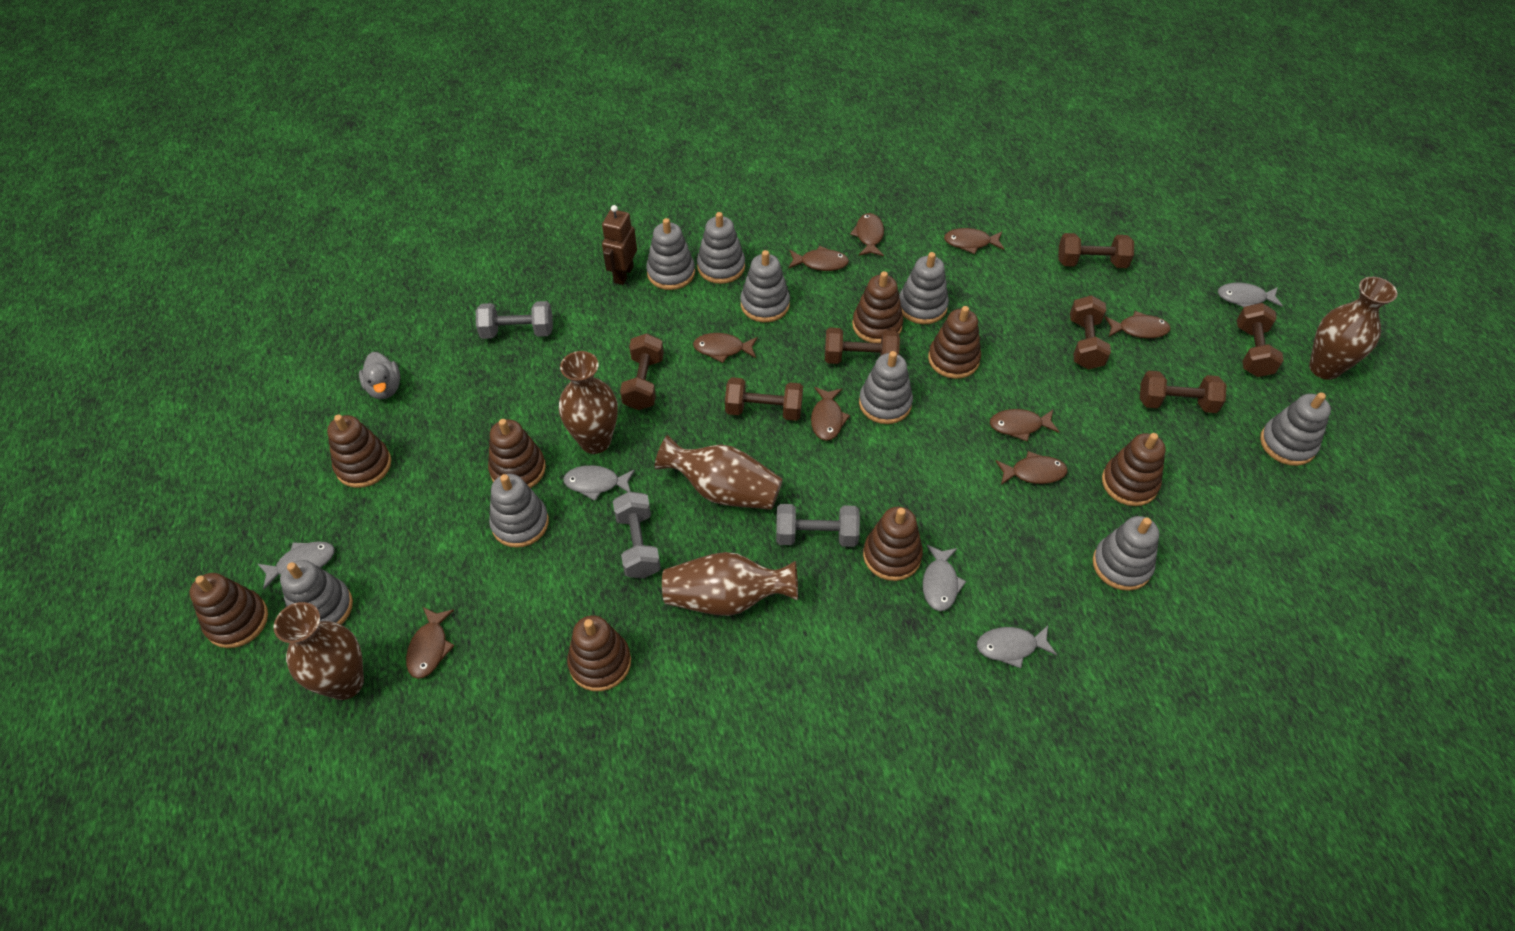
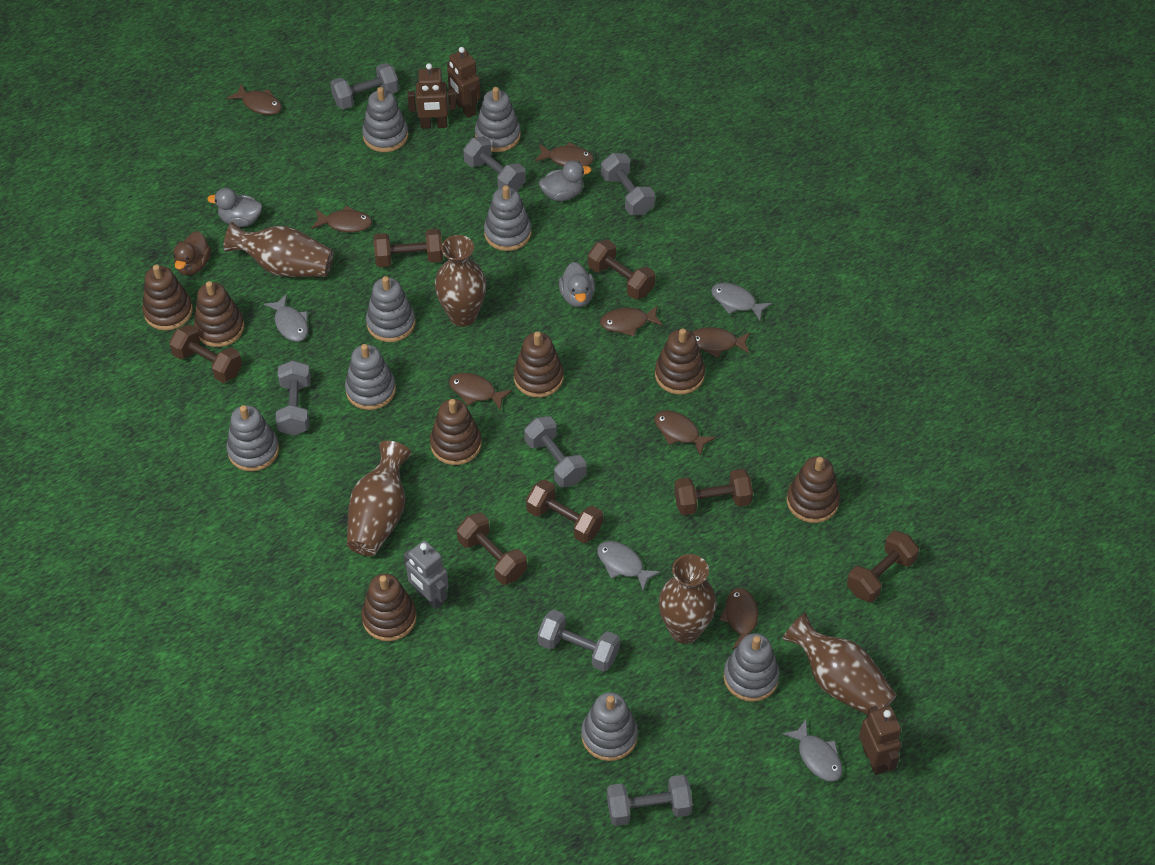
brown duck: 0 -> 1
brown fish: 9 -> 8
brown robot: 1 -> 3
brown stacking toy: 8 -> 7
grey duck: 1 -> 3
grey dumbbell: 3 -> 7
grey fish: 5 -> 4
grey robot: 0 -> 1
grey stacking toy: 9 -> 8

